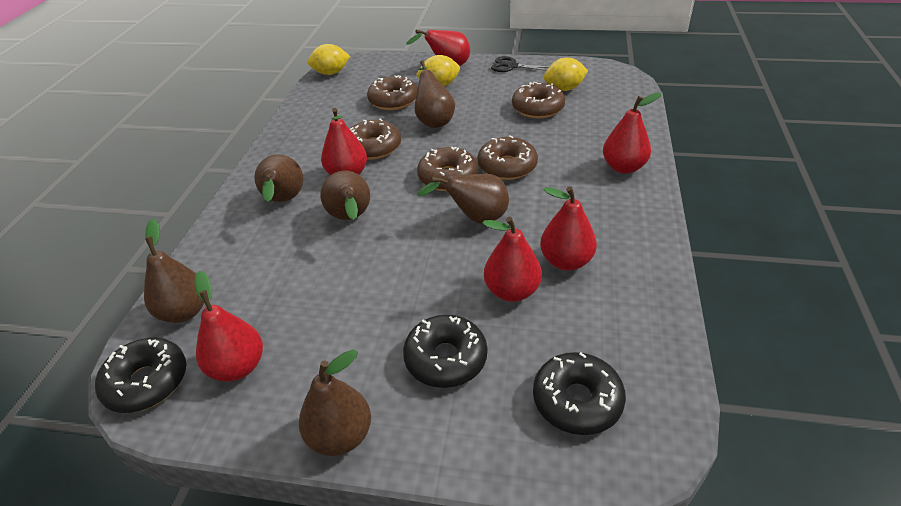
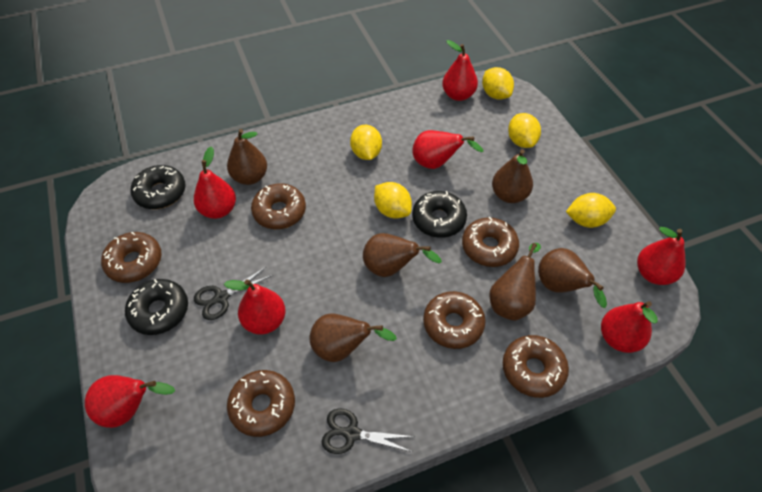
black scissors: 1 -> 2
brown donut: 5 -> 6
red pear: 6 -> 7
yellow lemon: 3 -> 5

